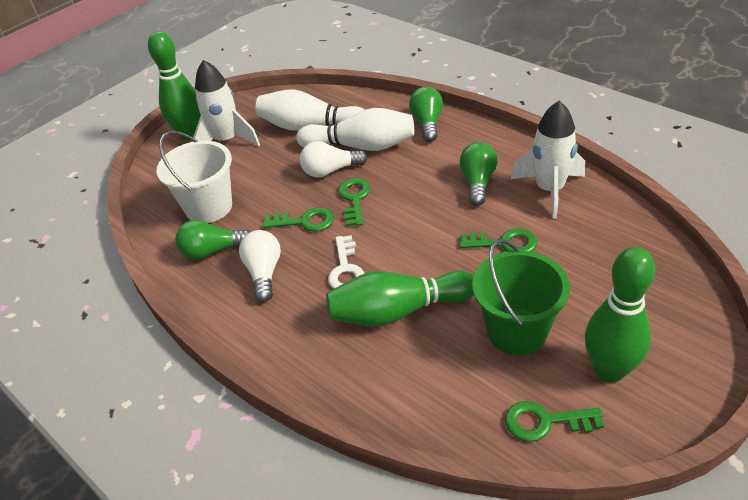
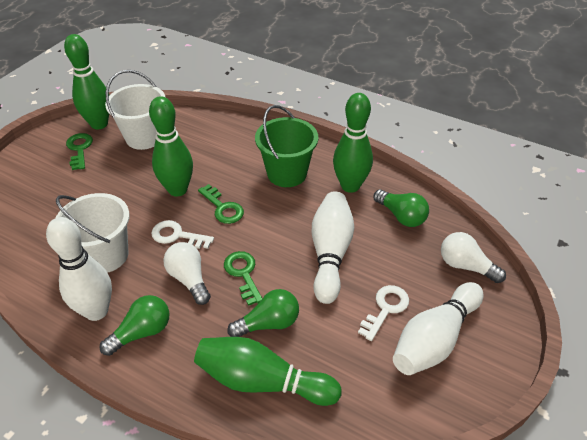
green bowling pin: 3 -> 4
green key: 4 -> 3
white bowling pin: 2 -> 3
white bucket: 1 -> 2
white key: 1 -> 2
white rocket: 2 -> 0

